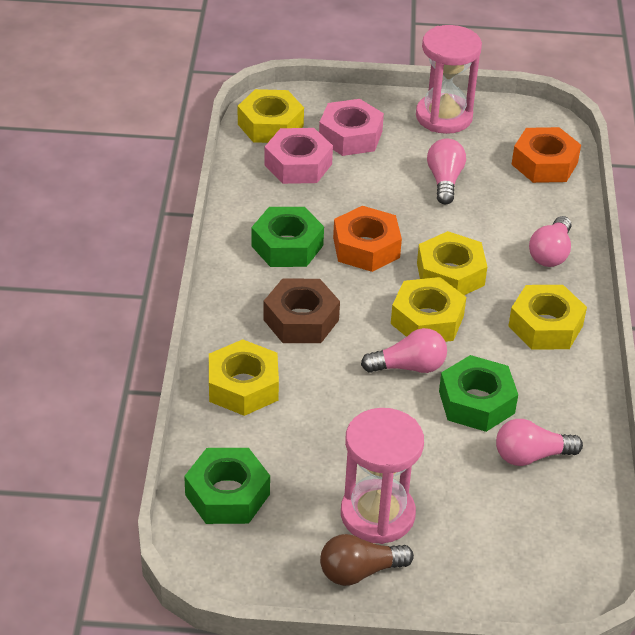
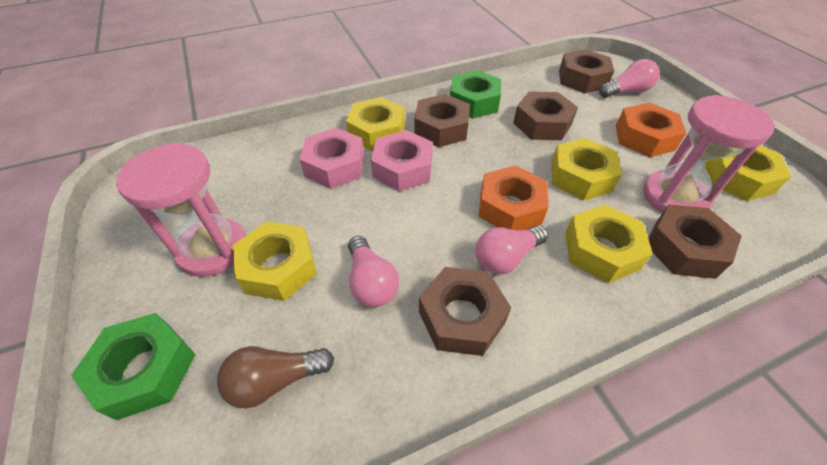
brown nut: 1 -> 5
green nut: 3 -> 2
pink light bulb: 4 -> 3

